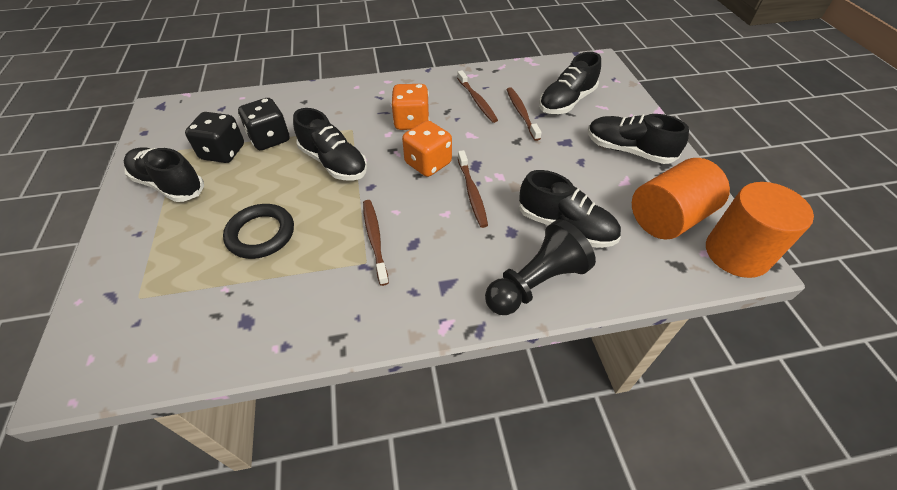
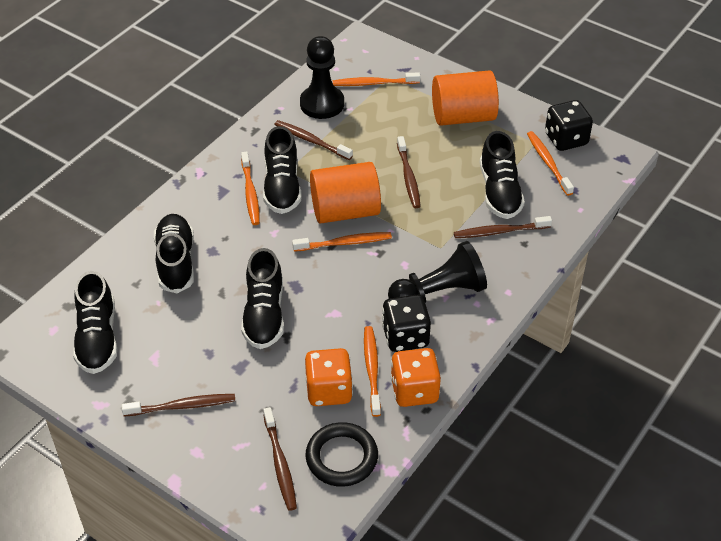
black pawn: 1 -> 2
brown toothbrush: 4 -> 5
orange toothbrush: 0 -> 5

